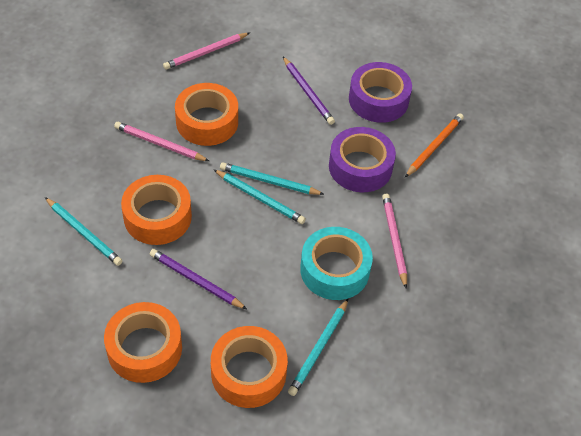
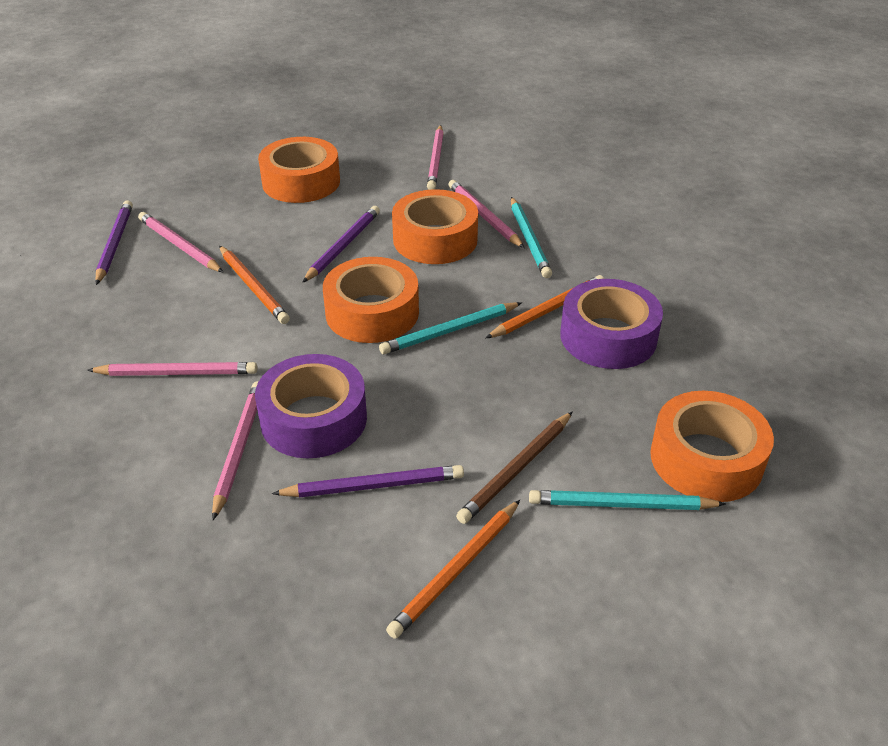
brown pencil: 0 -> 1
orange pencil: 1 -> 3
pink pencil: 3 -> 5
purple pencil: 2 -> 3
turquoise pencil: 4 -> 3
turquoise tape: 1 -> 0

